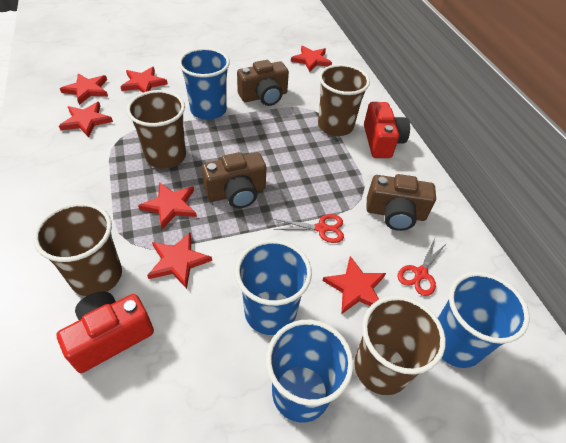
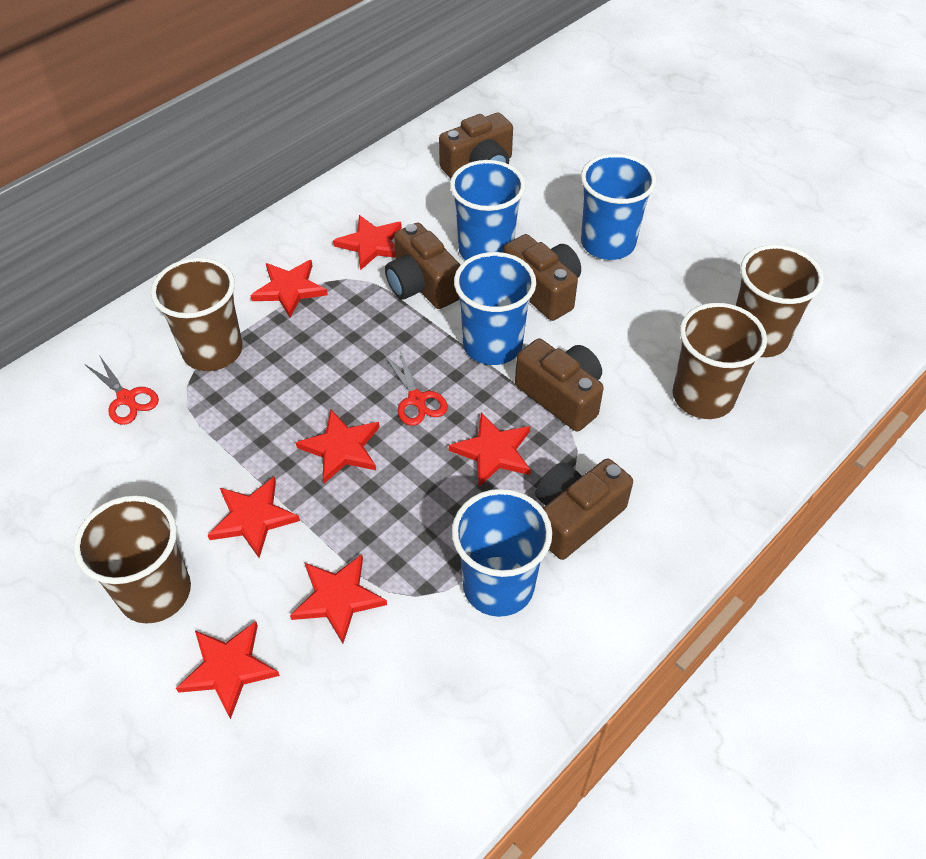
brown camera: 3 -> 5
red camera: 2 -> 0

